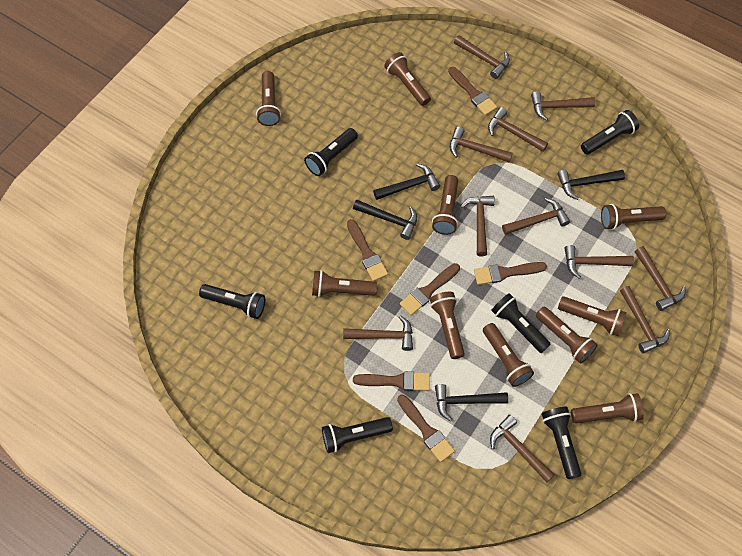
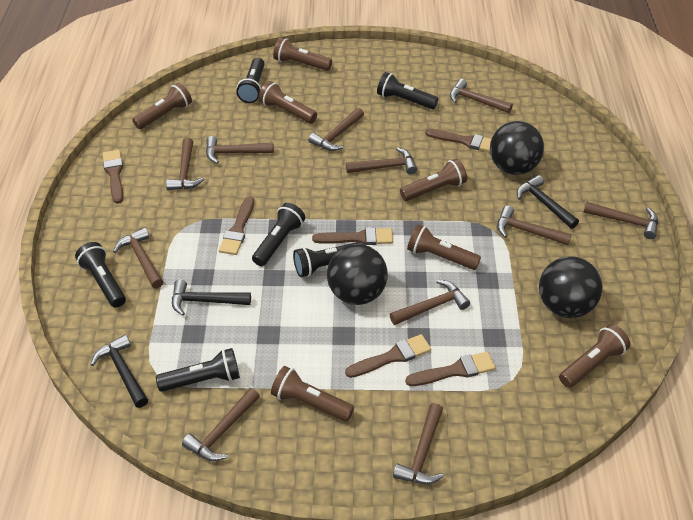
black ball: 0 -> 3
black hammer: 4 -> 3
brown flashlight: 10 -> 7

